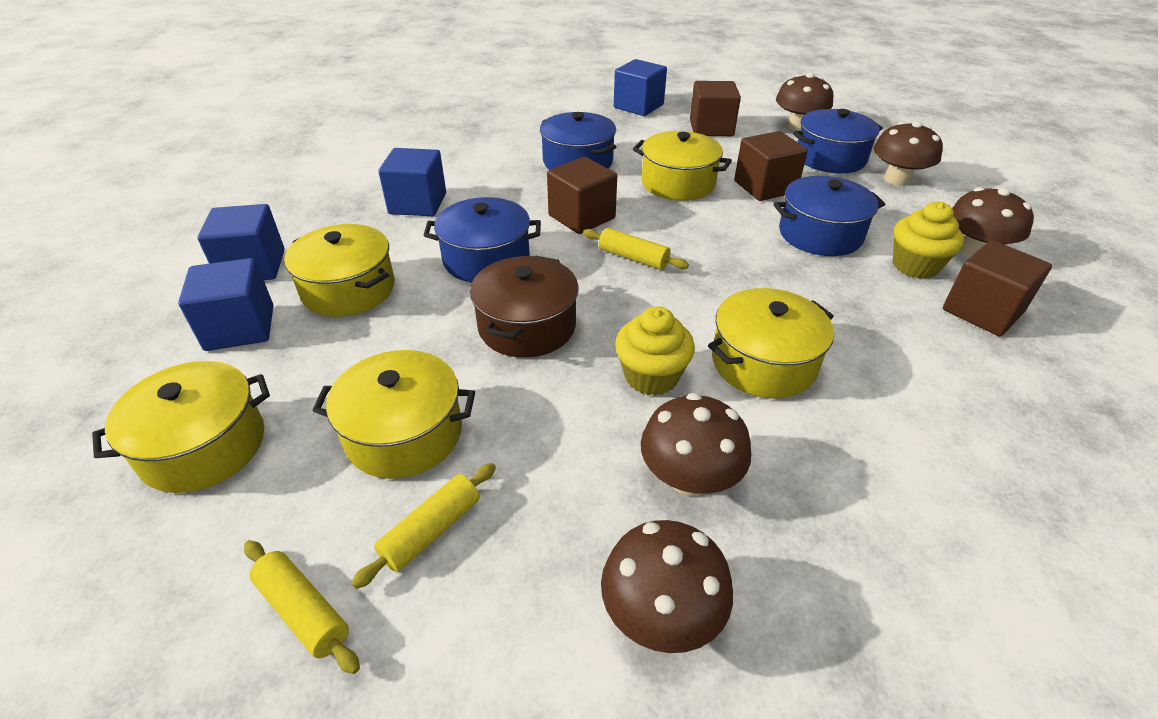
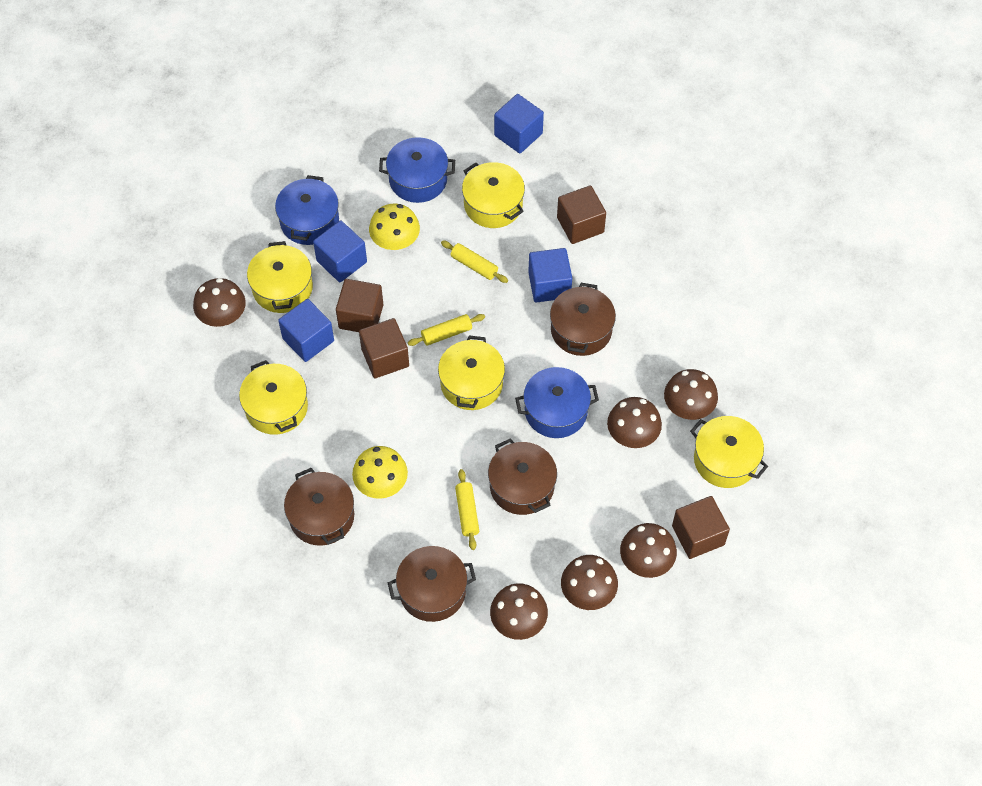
blue pot: 4 -> 3
brown mushroom: 5 -> 6
brown pot: 1 -> 4
yellow cupcake: 2 -> 0
yellow mushroom: 0 -> 2

